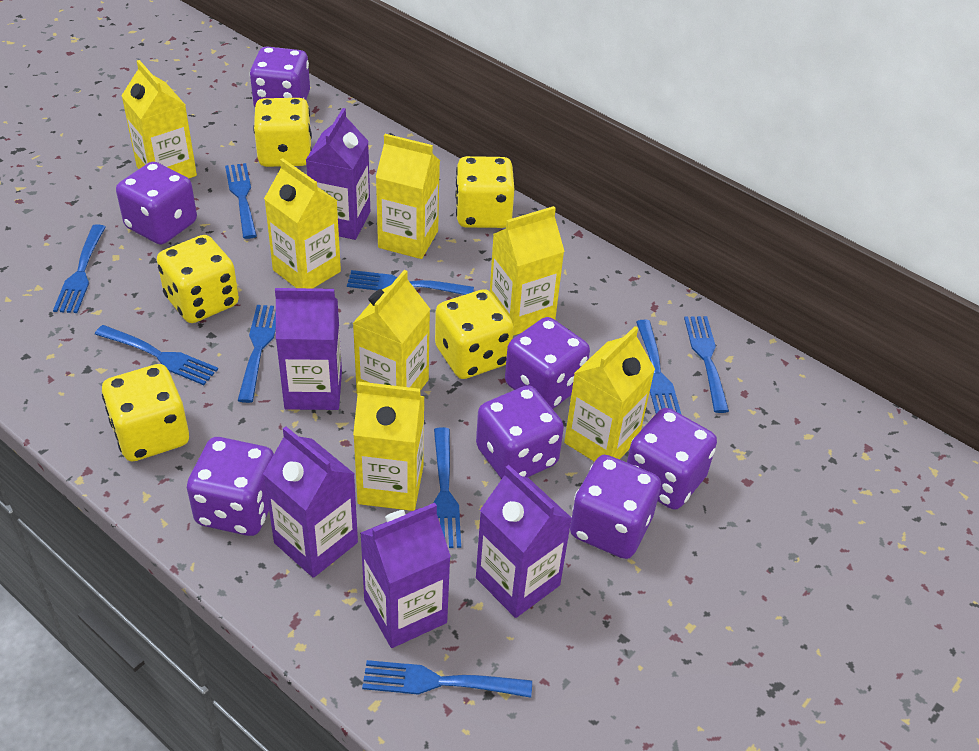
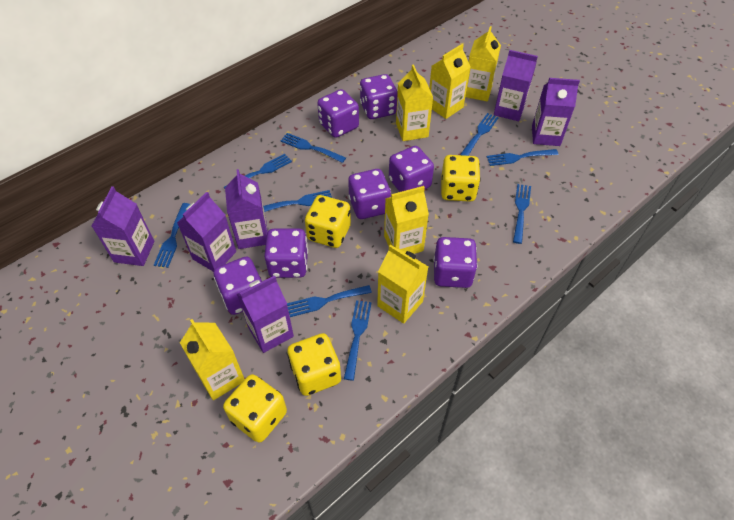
purple carton: 5 -> 6
yellow carton: 7 -> 6
yellow dice: 5 -> 4

